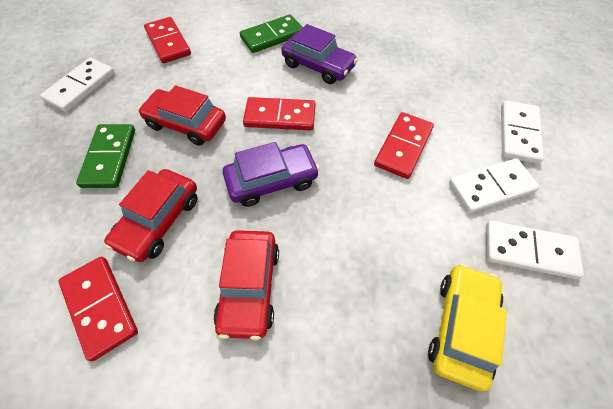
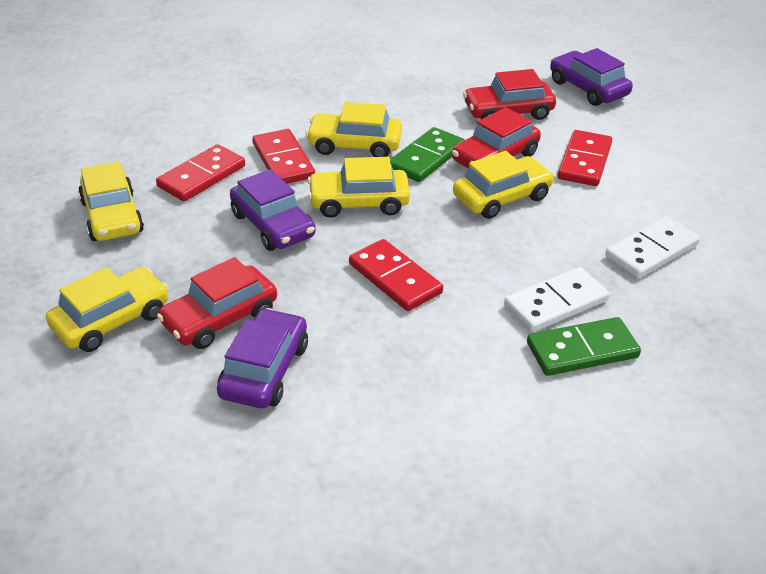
purple car: 2 -> 3
white domino: 4 -> 2
yellow car: 1 -> 5

